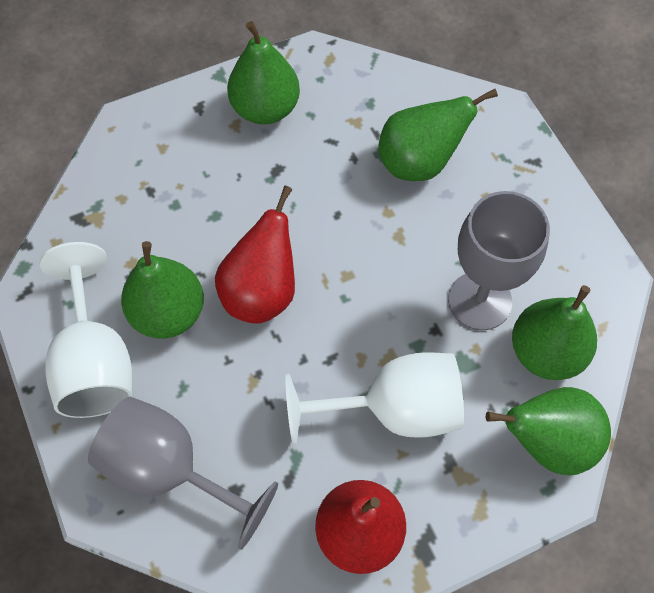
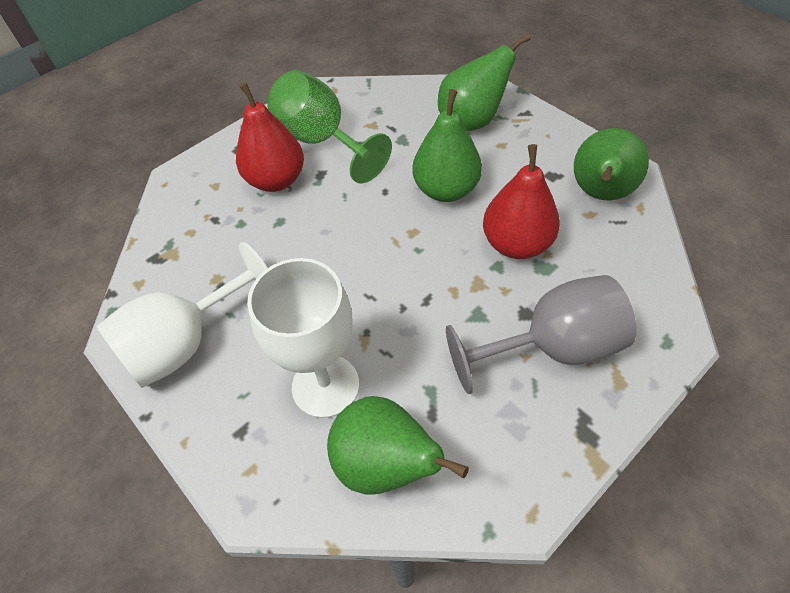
green goblet: 0 -> 1
green pear: 5 -> 4
grey goblet: 2 -> 1

